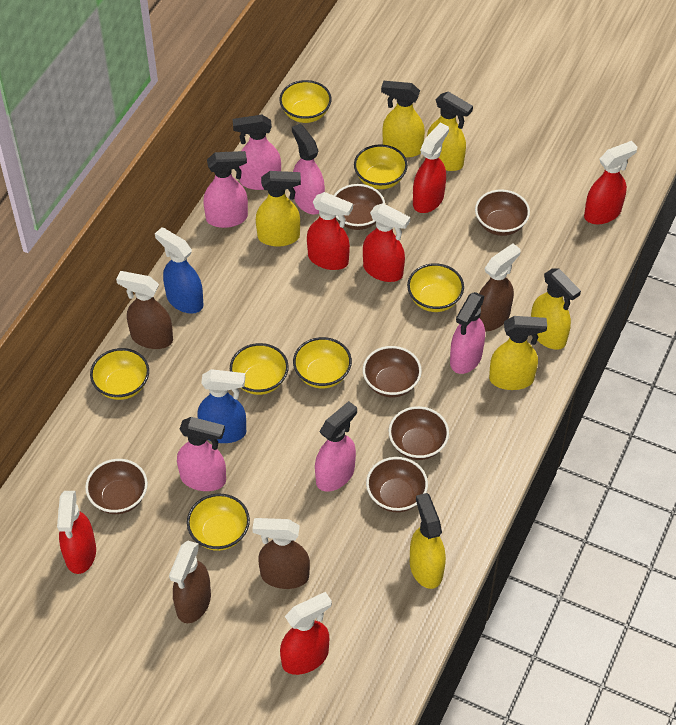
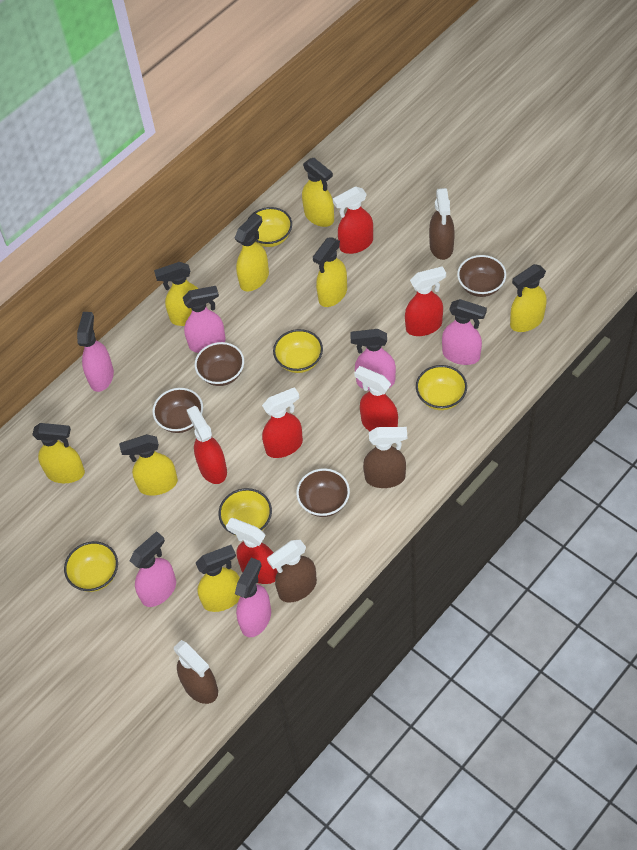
blue spray bottle: 2 -> 0
brown bowl: 6 -> 4
yellow bowl: 7 -> 5
yellow spray bottle: 6 -> 8

